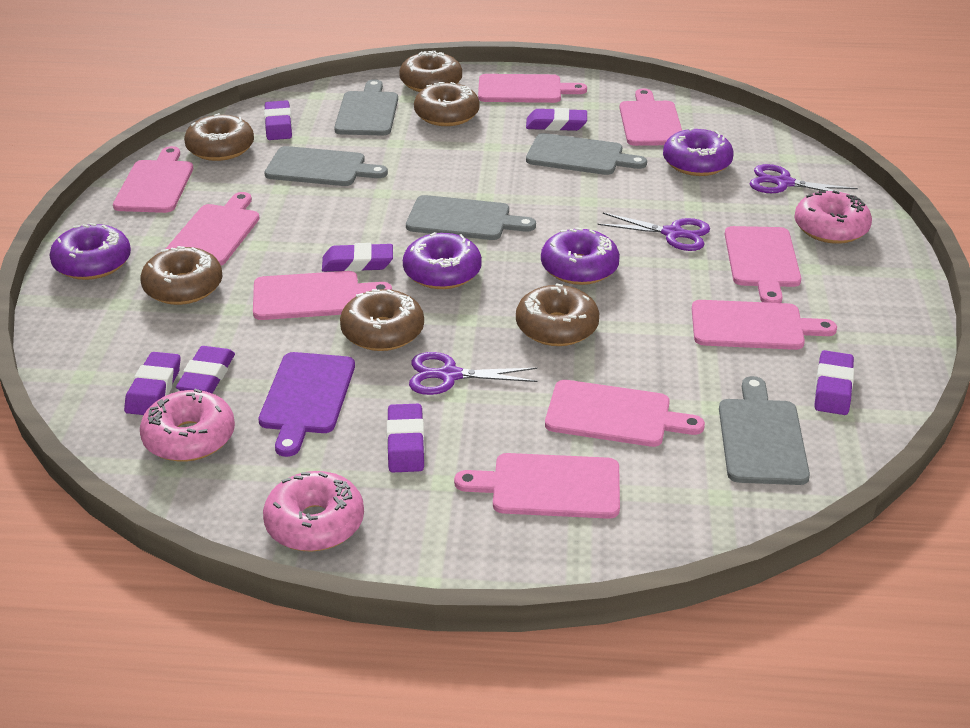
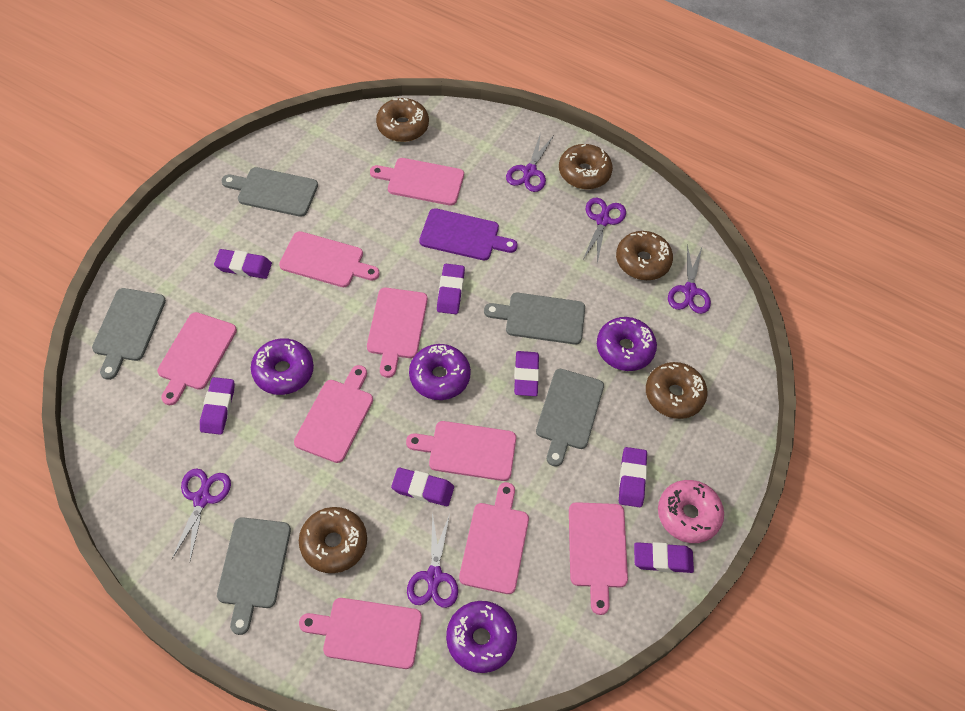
brown donut: 6 -> 5
pink donut: 3 -> 1
purple scissors: 3 -> 5

